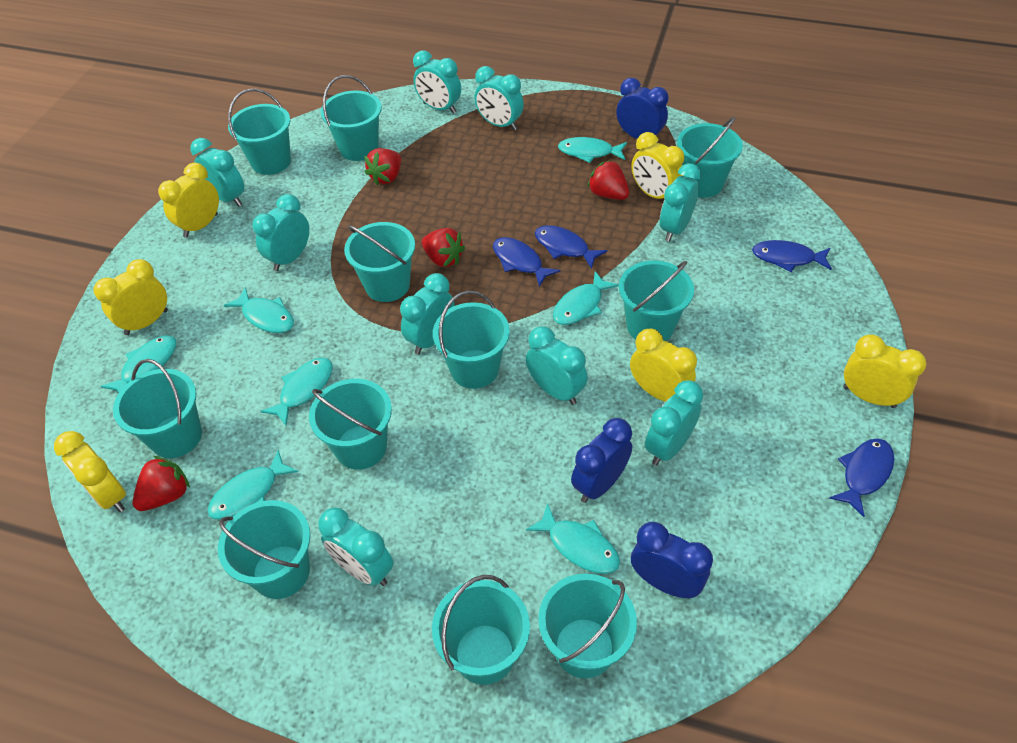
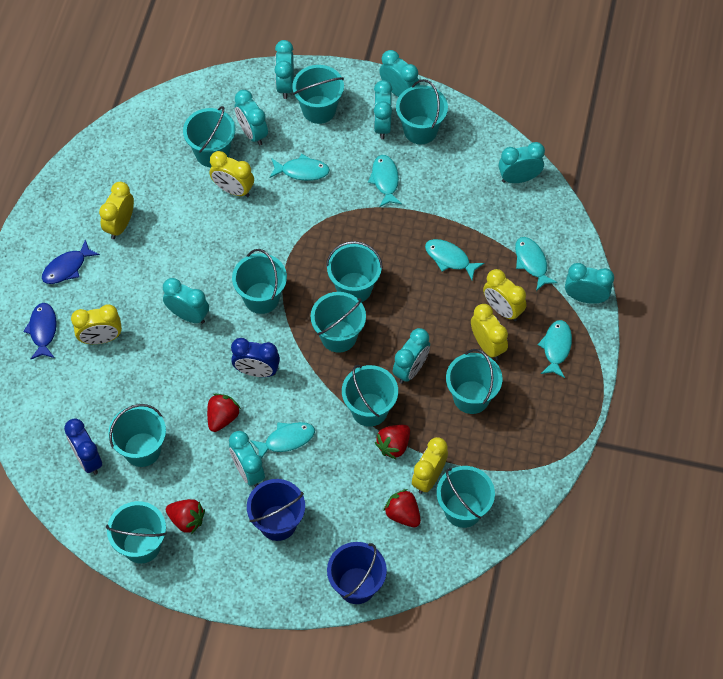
blue bucket: 0 -> 2
blue clock: 3 -> 2
blue fish: 4 -> 2
turquoise fish: 7 -> 6

